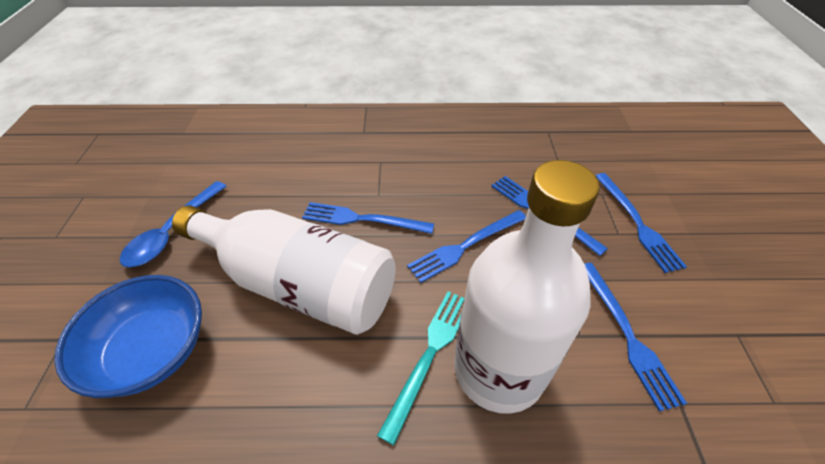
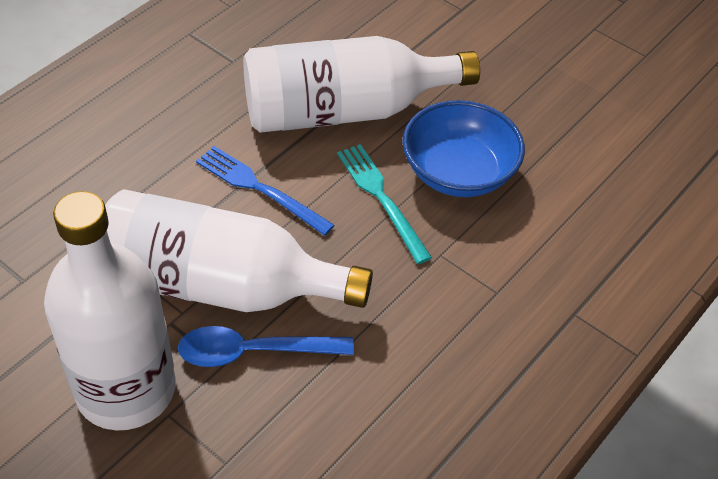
blue fork: 5 -> 1
white bottle: 2 -> 3

